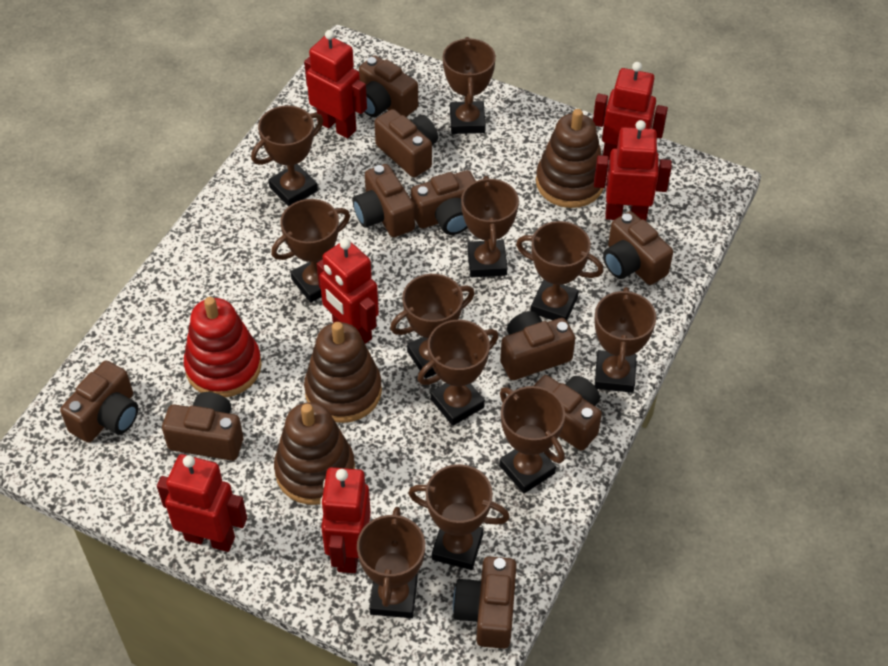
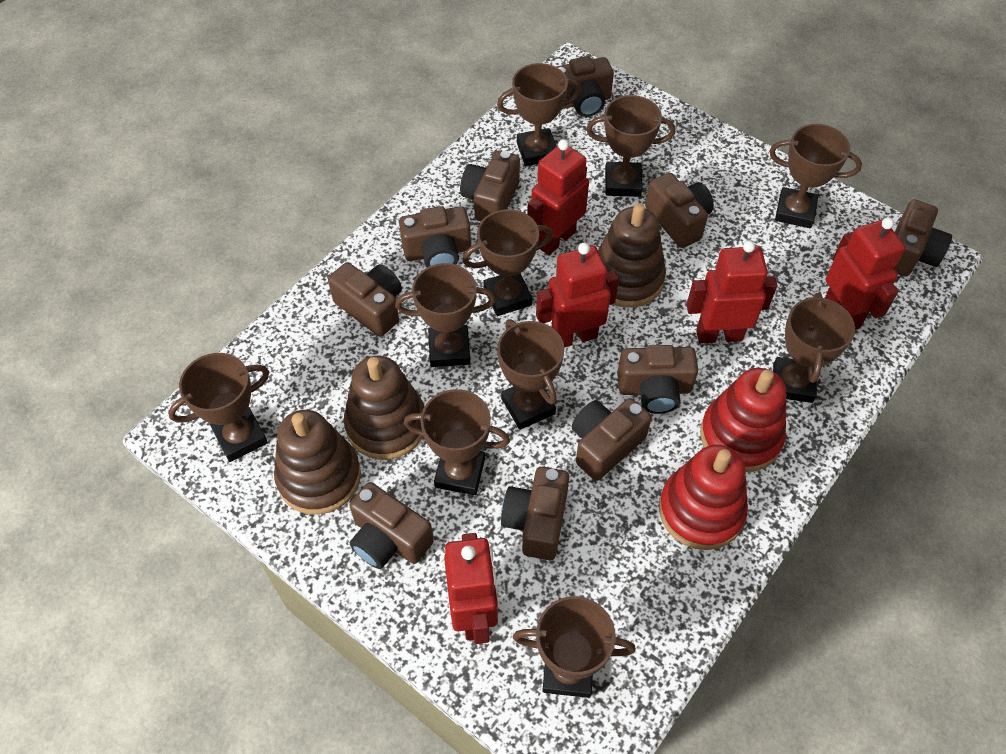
brown trophy: 11 -> 10
red robot: 6 -> 5
red stacking toy: 1 -> 2

